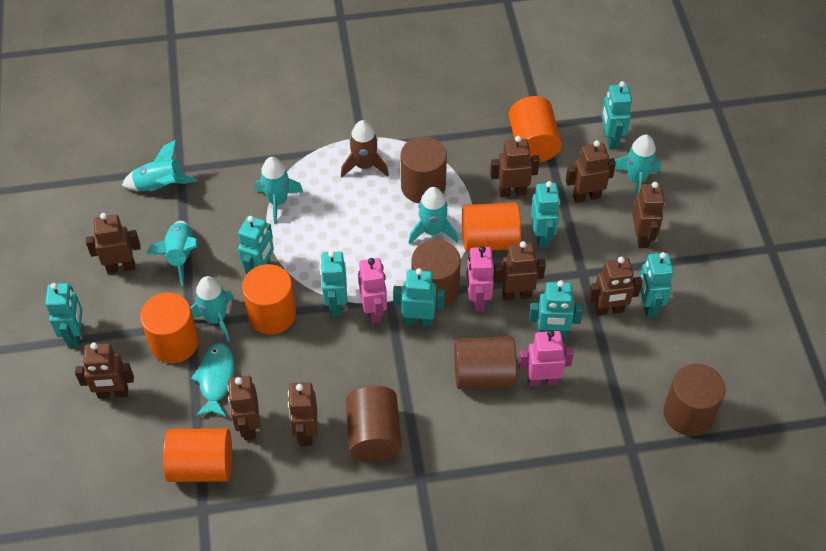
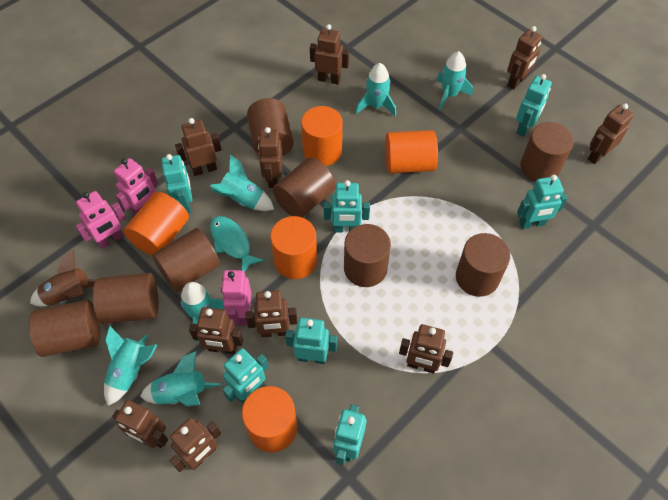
brown cylinder: 5 -> 8
brown robot: 9 -> 10
turquoise robot: 8 -> 7

